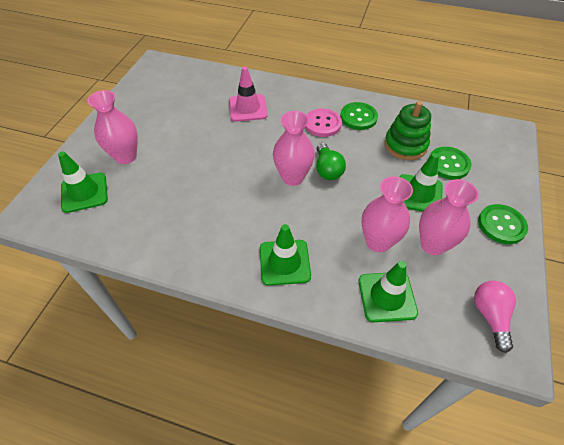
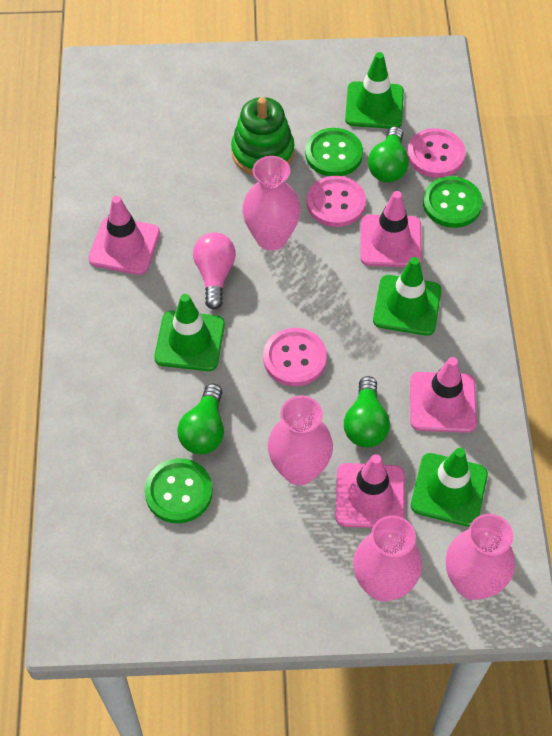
green light bulb: 1 -> 3
pink button: 1 -> 3
pink traffic cone: 1 -> 4

